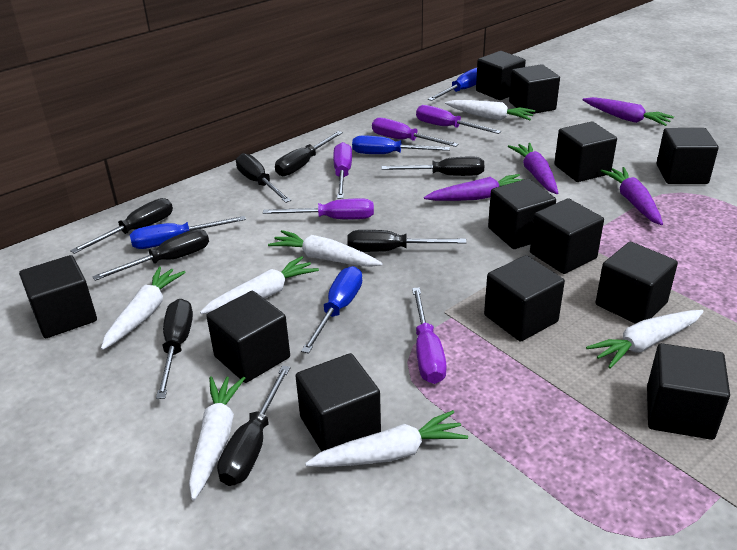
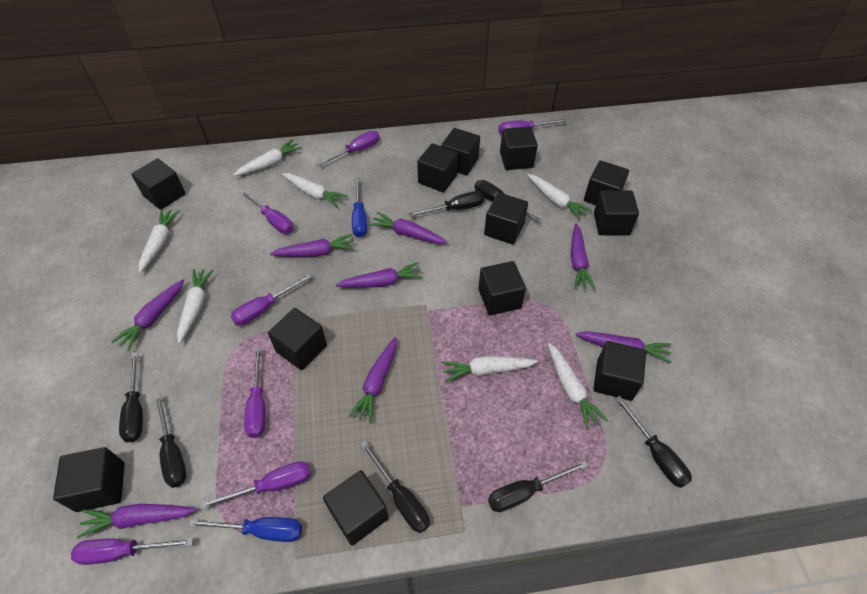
black screwdriver: 8 -> 7
blue screwdriver: 4 -> 2
purple carrot: 4 -> 8
purple screwdriver: 5 -> 7

